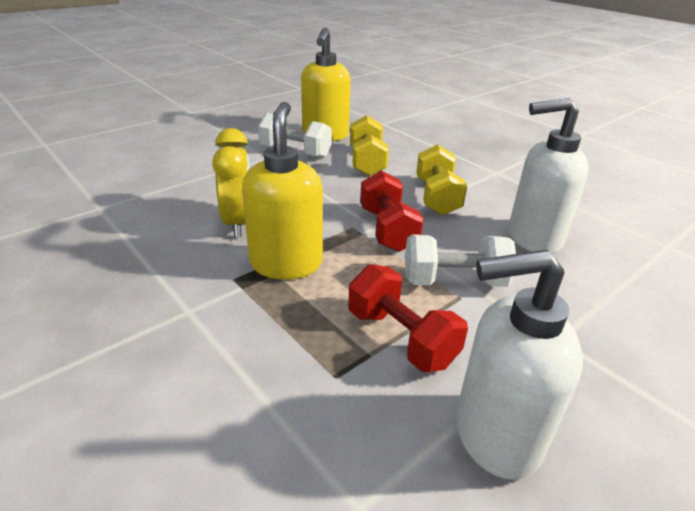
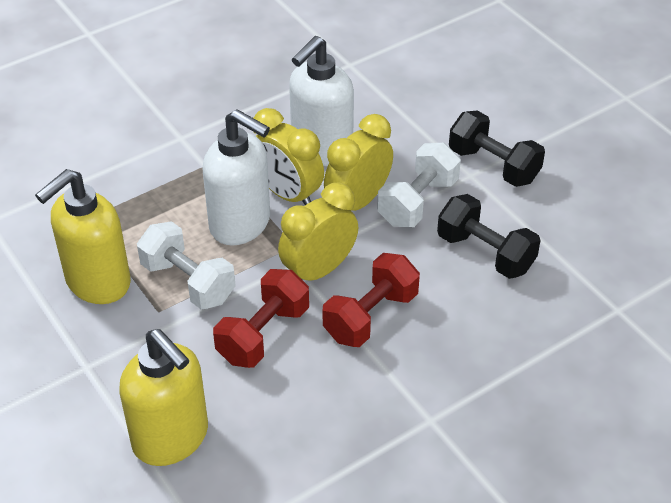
black dumbbell: 0 -> 2
yellow clock: 1 -> 3
yellow dumbbell: 2 -> 0

